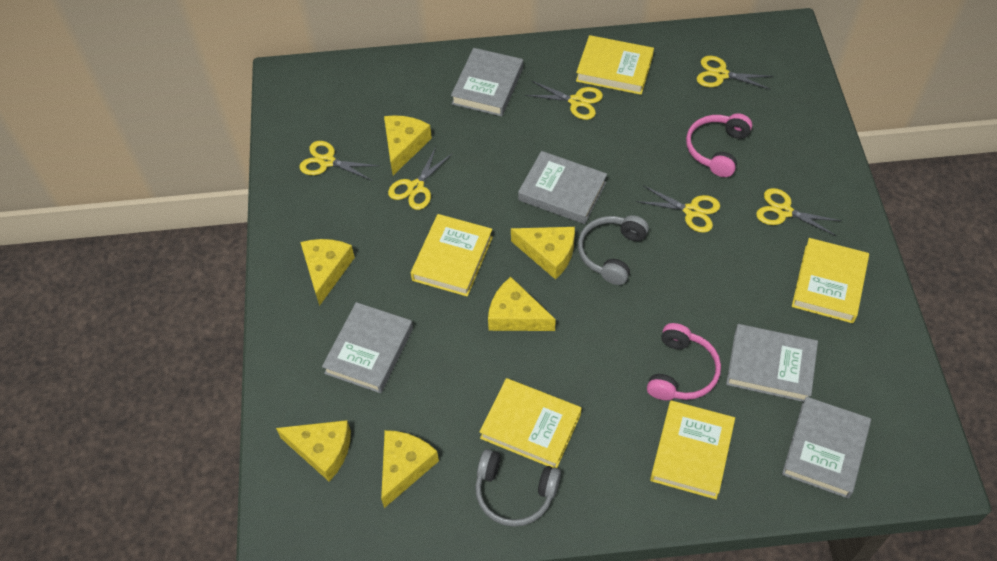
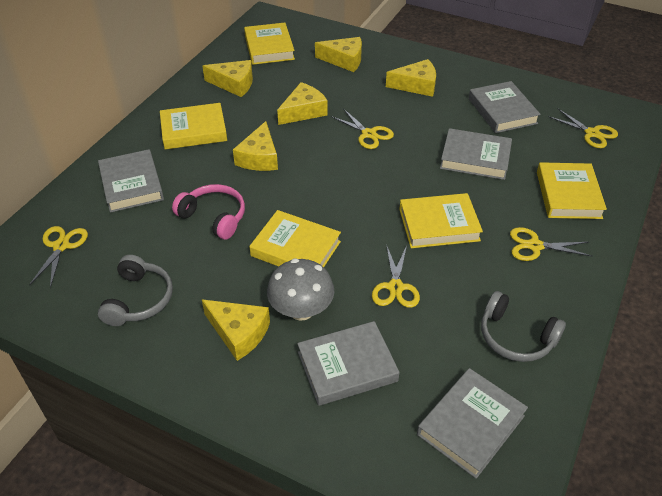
grey mushroom: 0 -> 1
pink headphones: 2 -> 1
yellow scissors: 6 -> 5

